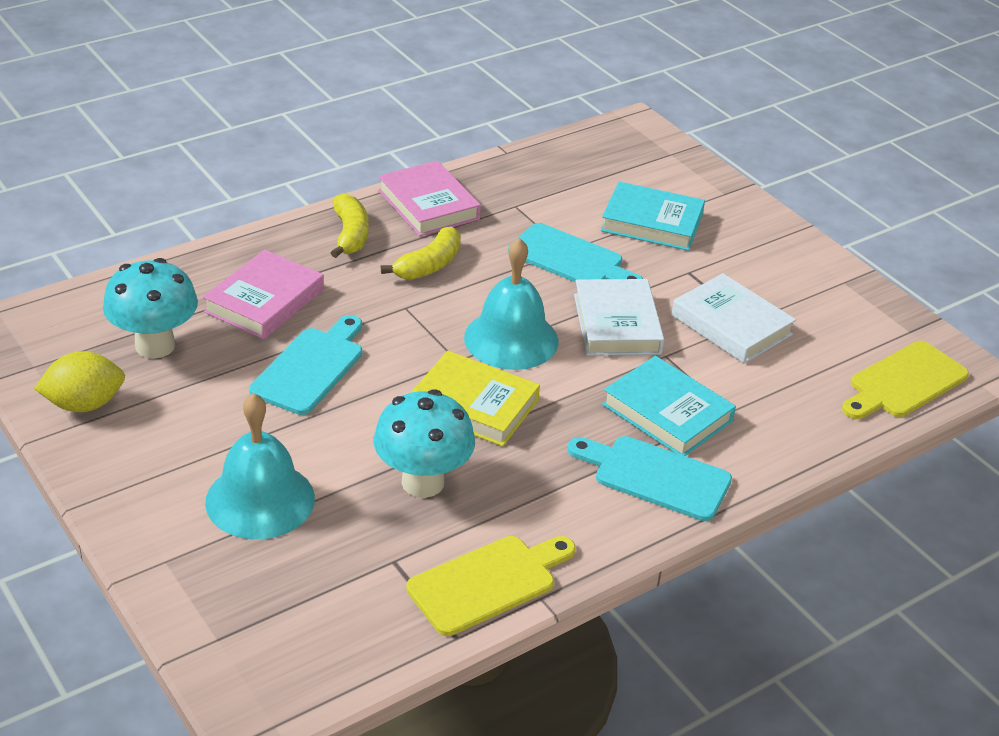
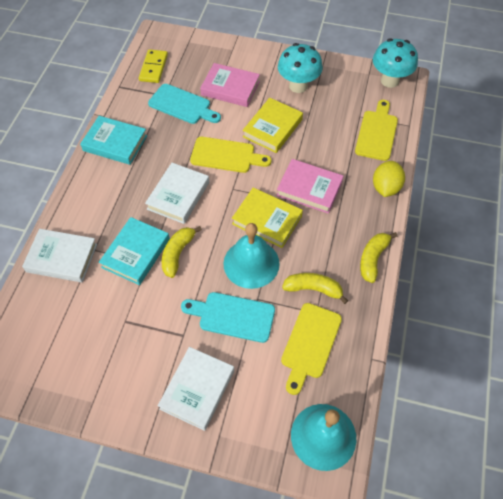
turquoise cutting board: 3 -> 2
white book: 2 -> 3
yellow banana: 2 -> 3
yellow book: 1 -> 2
yellow cutting board: 2 -> 3
yellow domino: 0 -> 1

